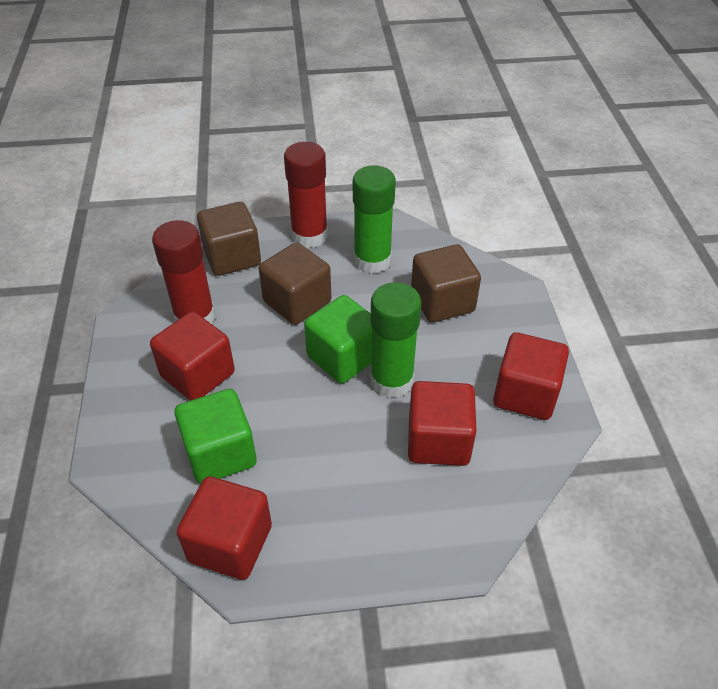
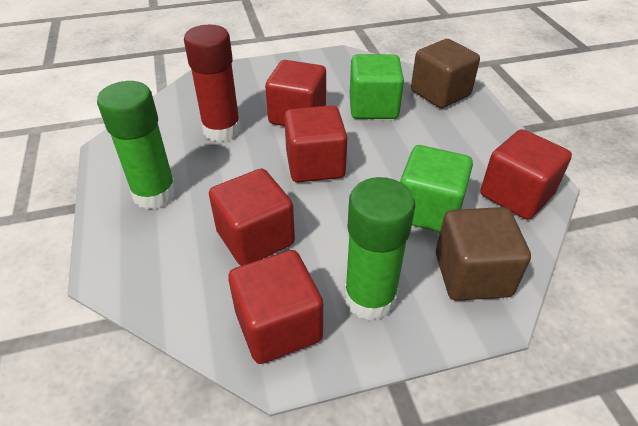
brown cube: 3 -> 2
red cube: 4 -> 5
red glue stick: 2 -> 1

